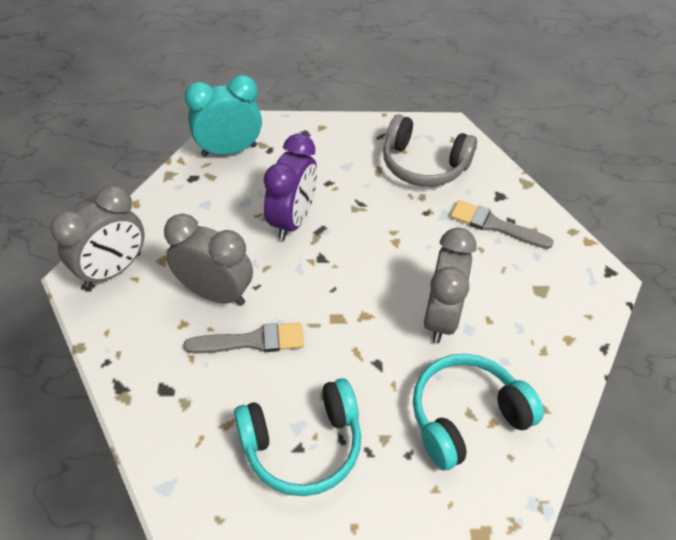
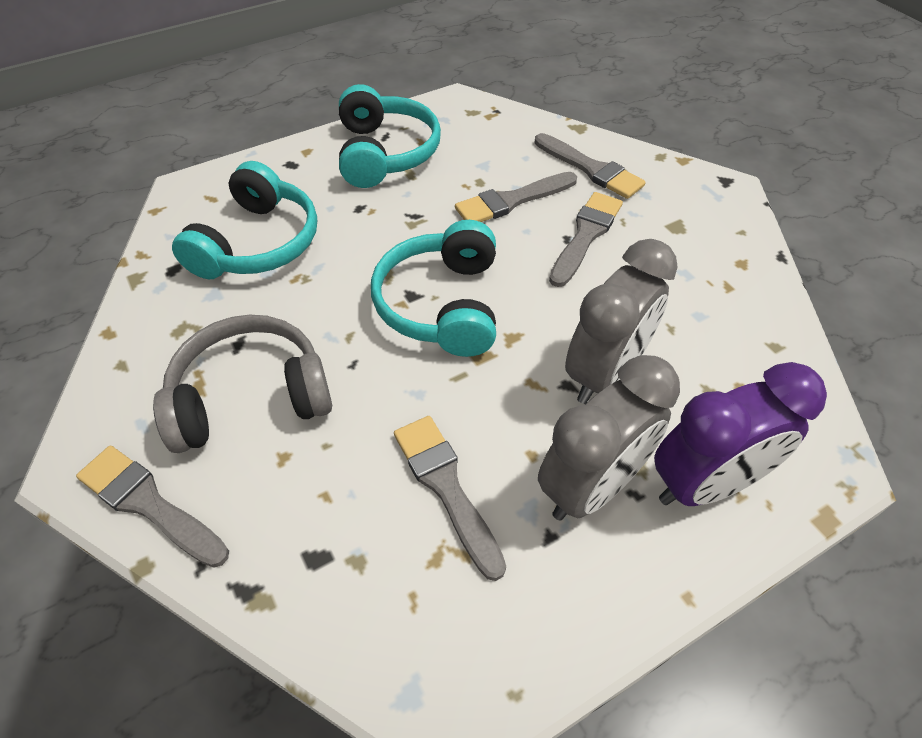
grey brush: 2 -> 5
grey clock: 3 -> 2
turquoise clock: 1 -> 0
turquoise headphones: 2 -> 3

